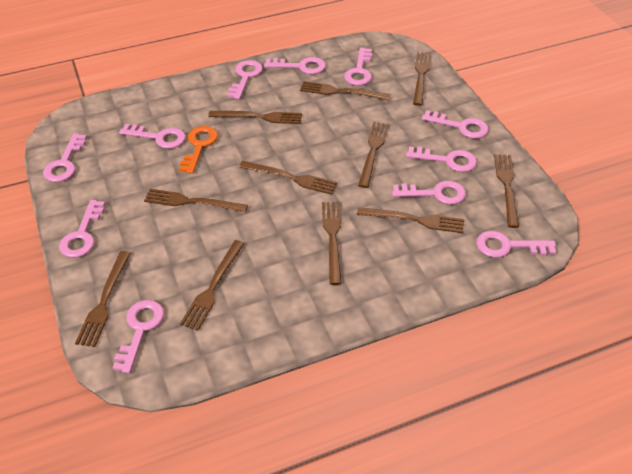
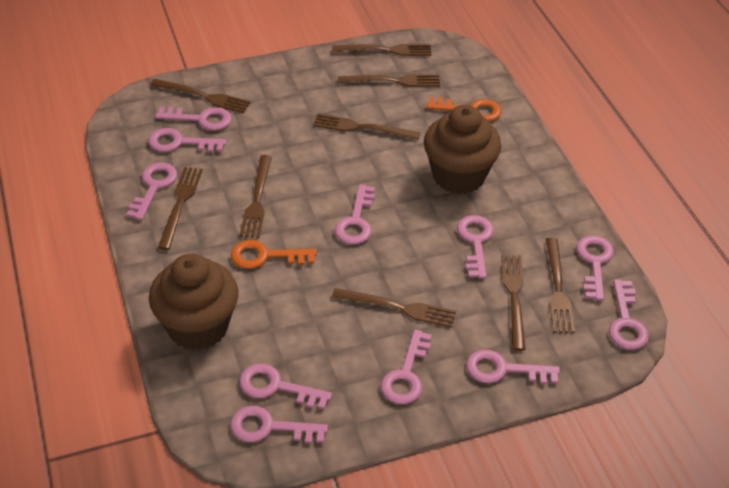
brown cupcake: 0 -> 2
brown fork: 11 -> 9
orange key: 1 -> 2

